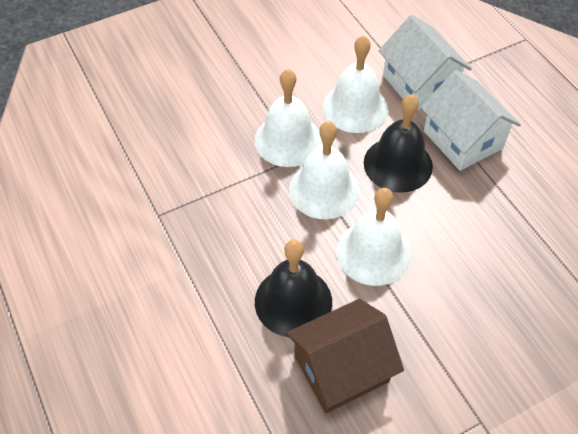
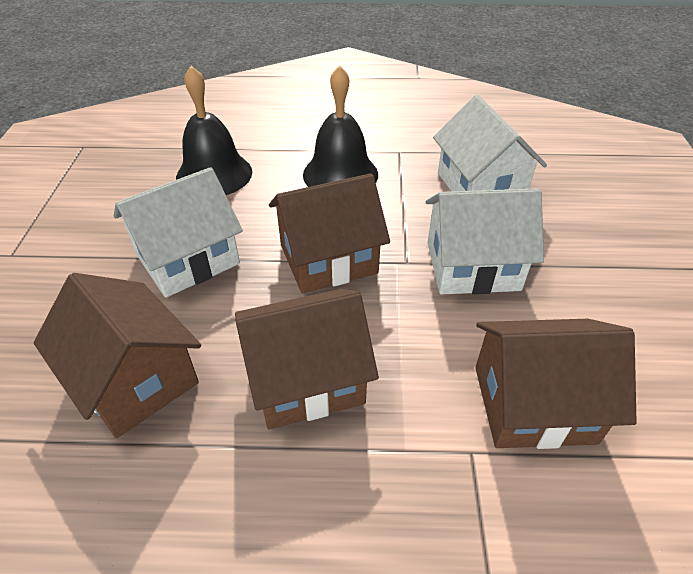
brown house: 1 -> 4
white bell: 4 -> 0
white house: 2 -> 3

